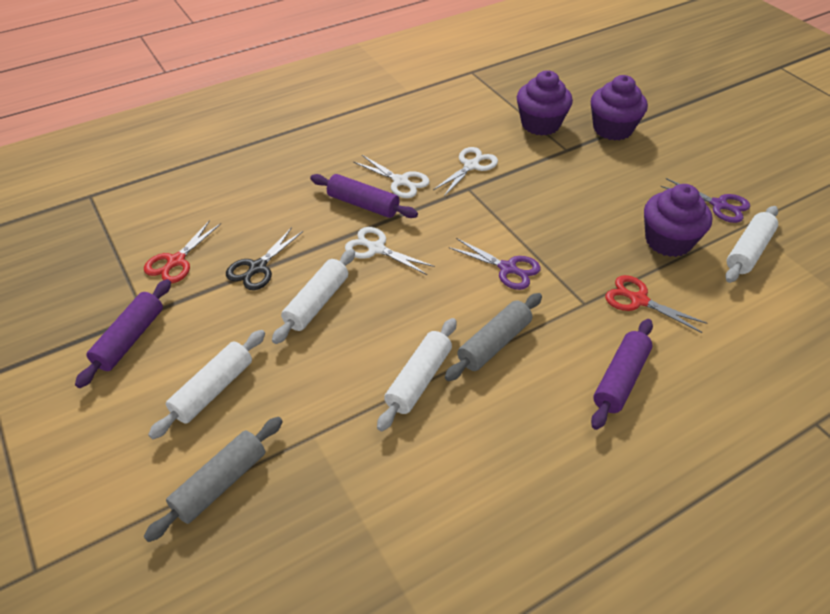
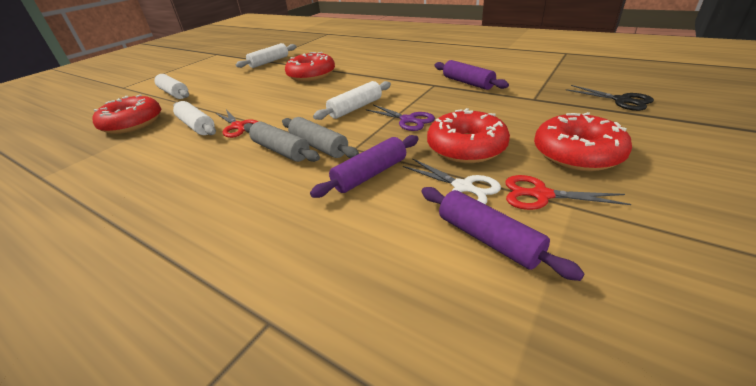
purple cupcake: 3 -> 0
purple scissors: 2 -> 1
red donut: 0 -> 4
white scissors: 3 -> 1

